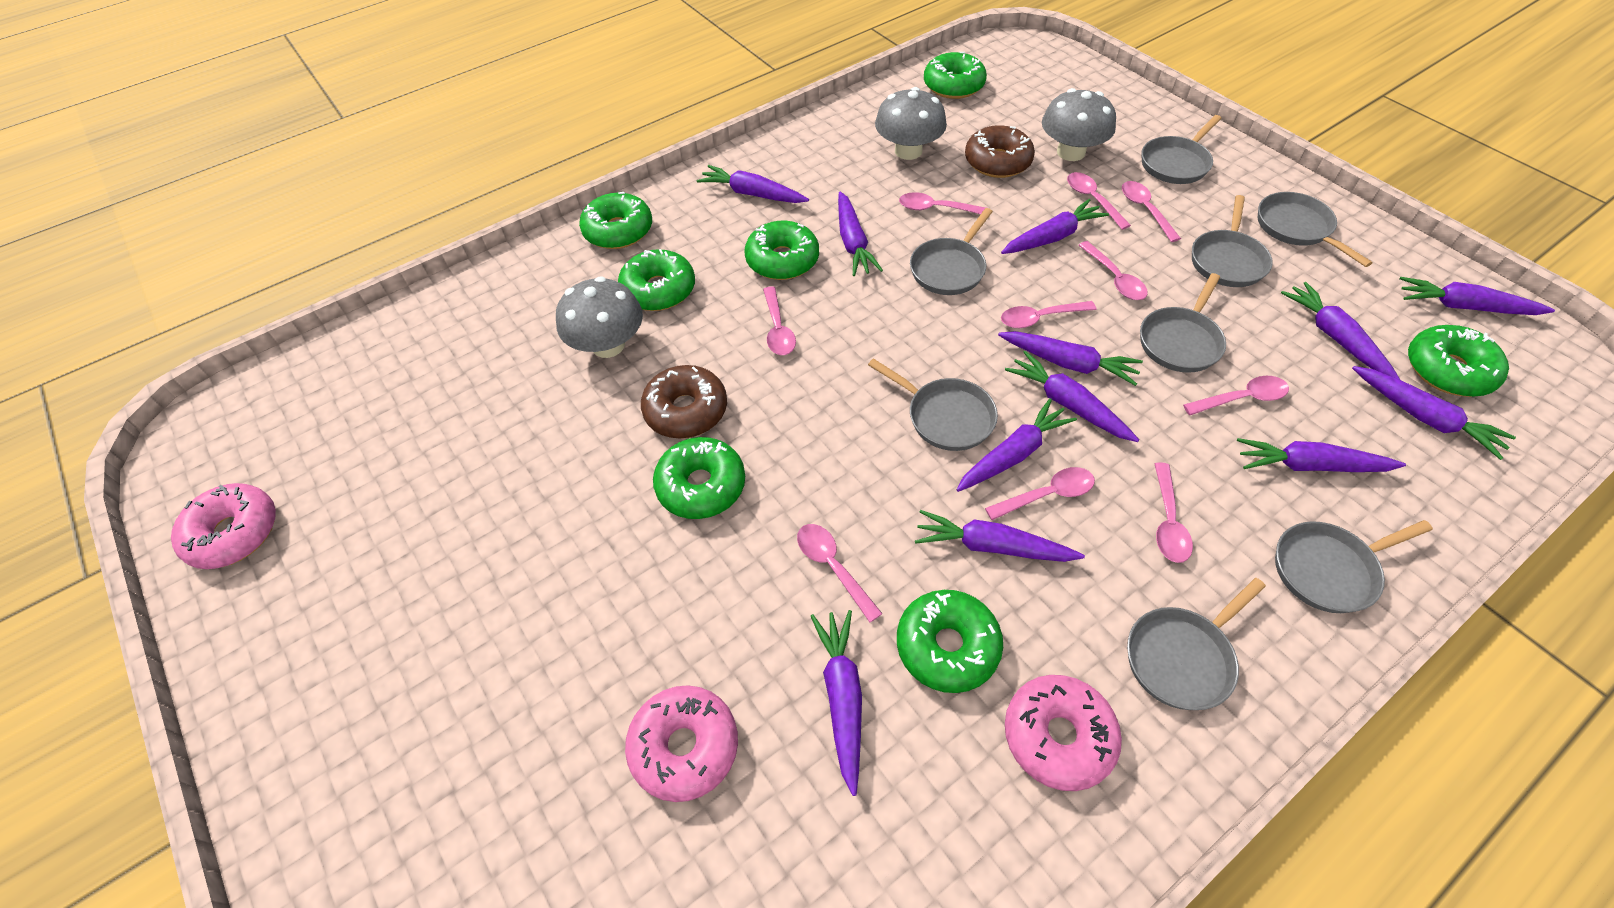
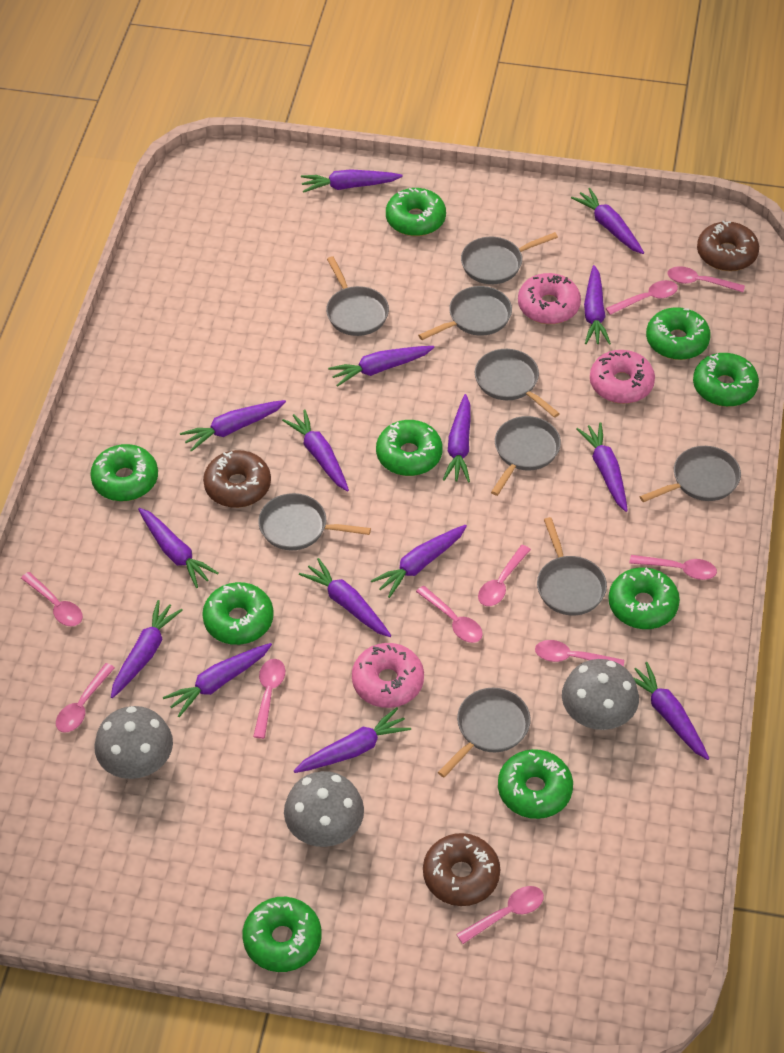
brown donut: 2 -> 3
green donut: 7 -> 9
grey pan: 8 -> 9
purple carrot: 12 -> 15

